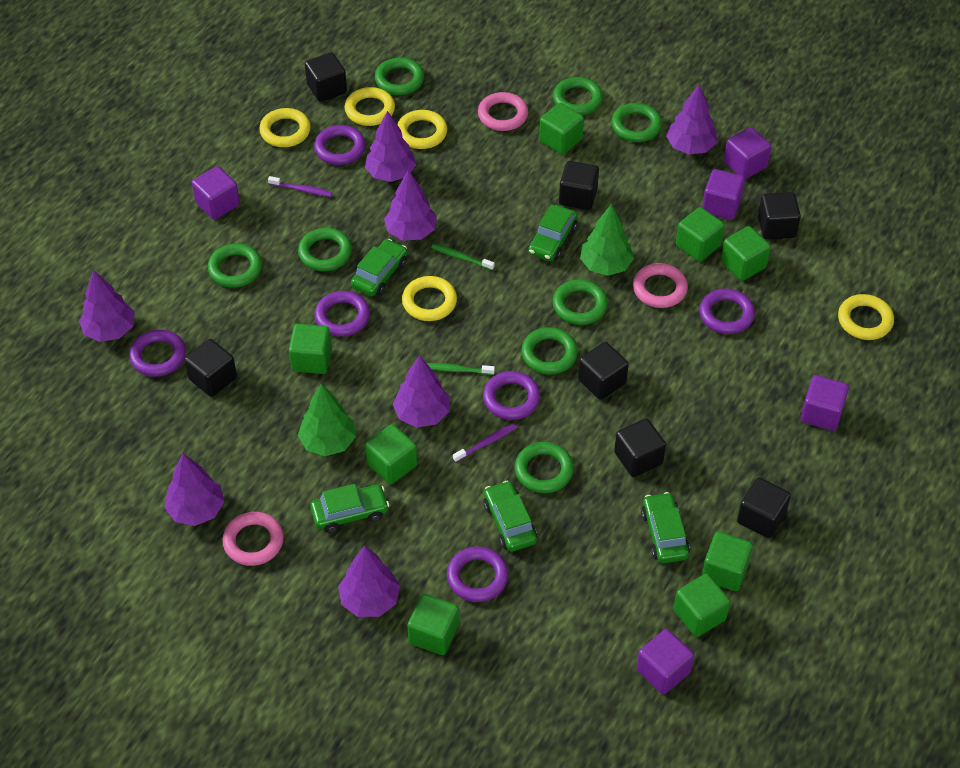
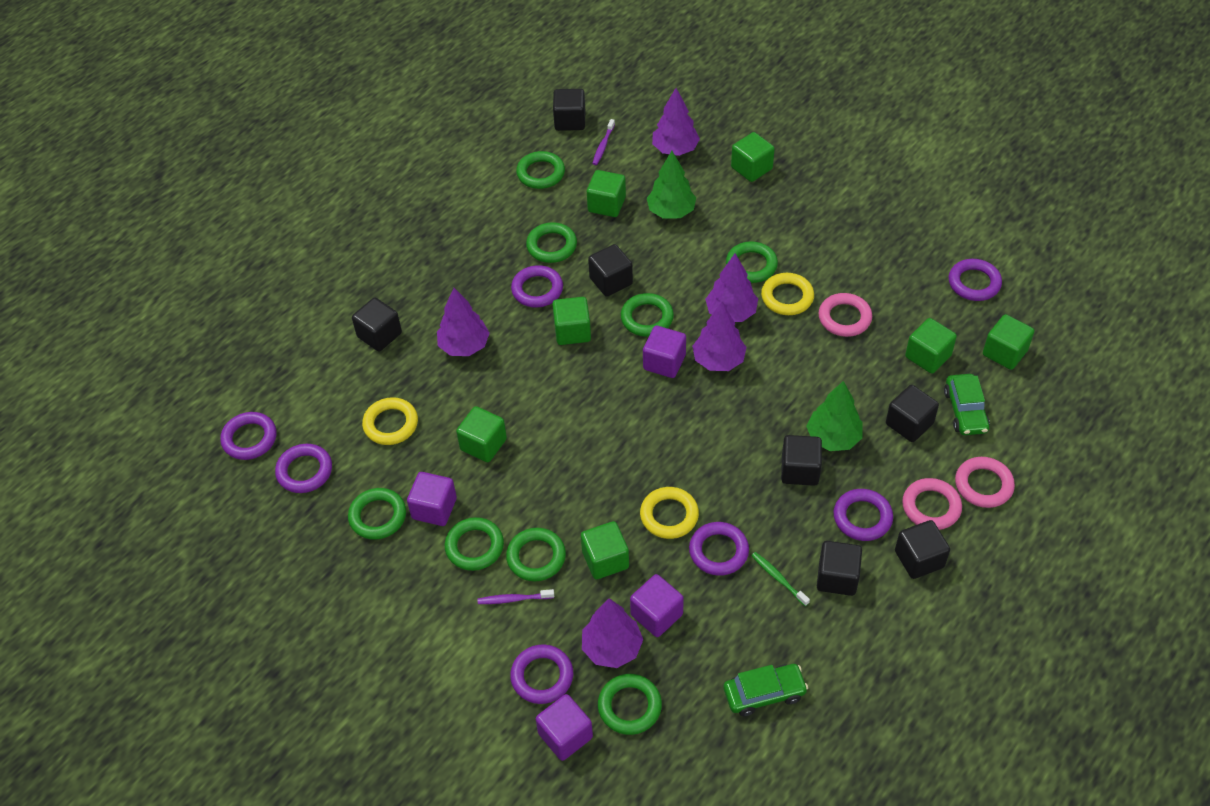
green car: 5 -> 2
green cube: 8 -> 7
green toothbrush: 2 -> 1
purple cube: 5 -> 4
purple ring: 6 -> 7
purple tree: 7 -> 5
yellow ring: 5 -> 3

